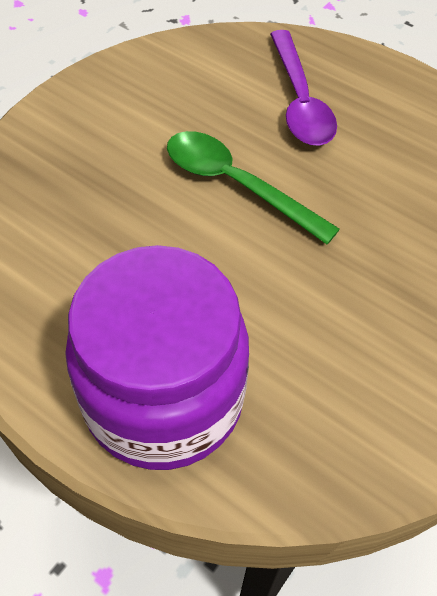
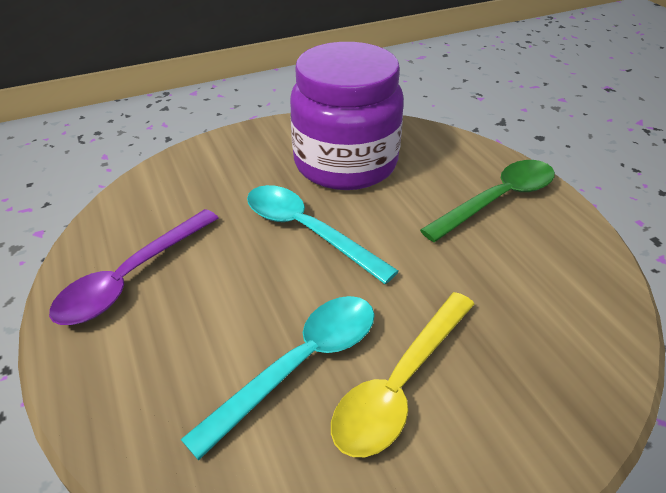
turquoise spoon: 0 -> 2
yellow spoon: 0 -> 1

